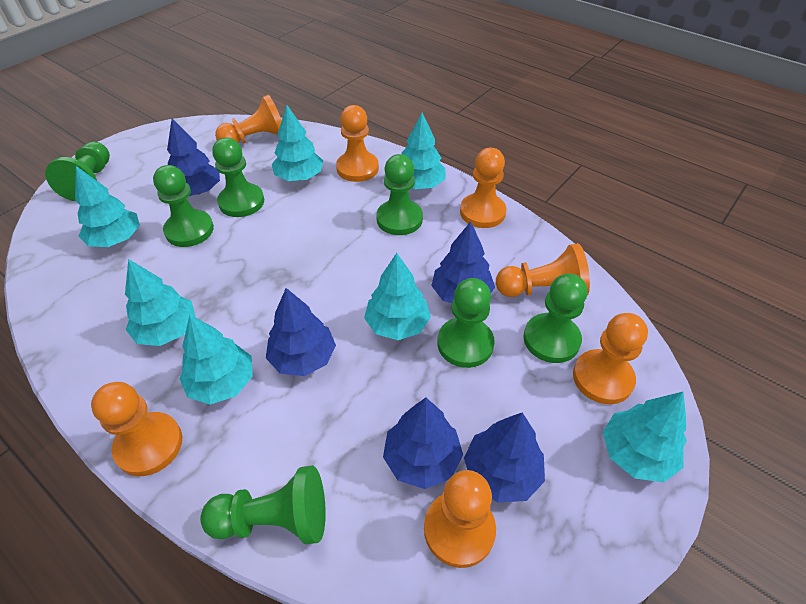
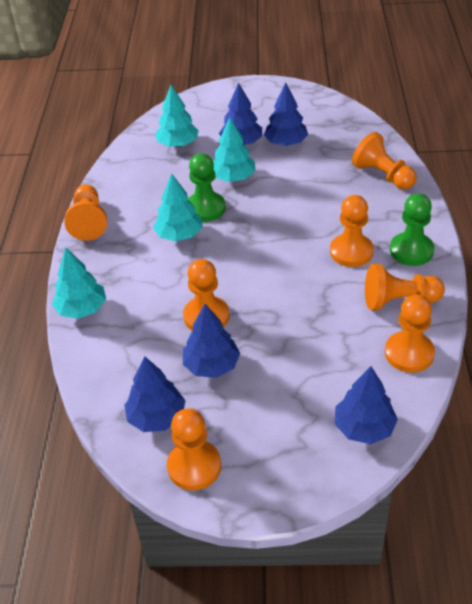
green pawn: 7 -> 2
turquoise tree: 7 -> 4

